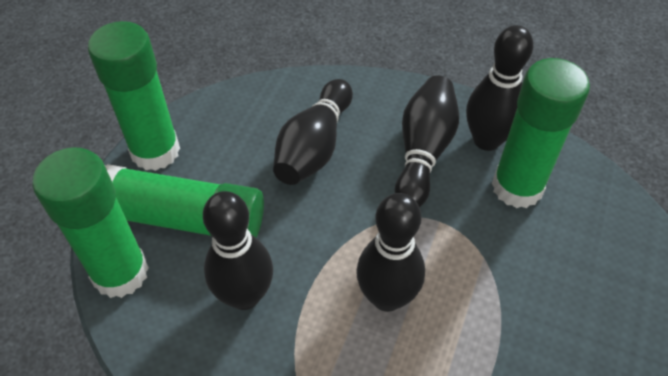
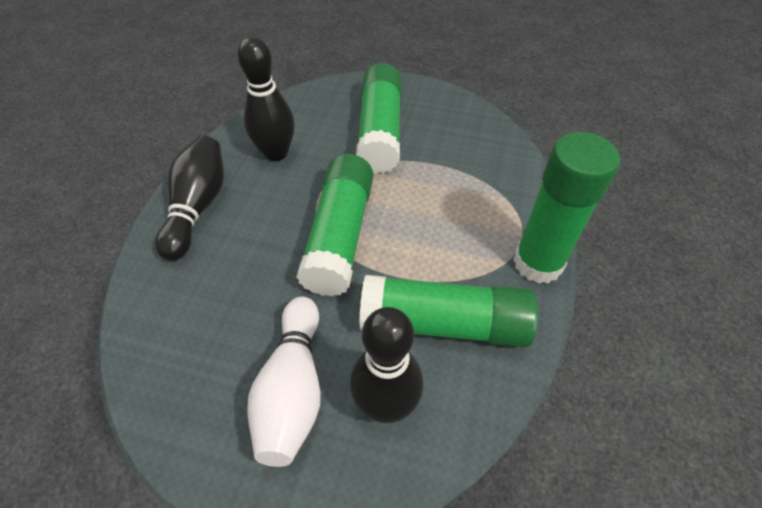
black bowling pin: 5 -> 3
white bowling pin: 0 -> 1

